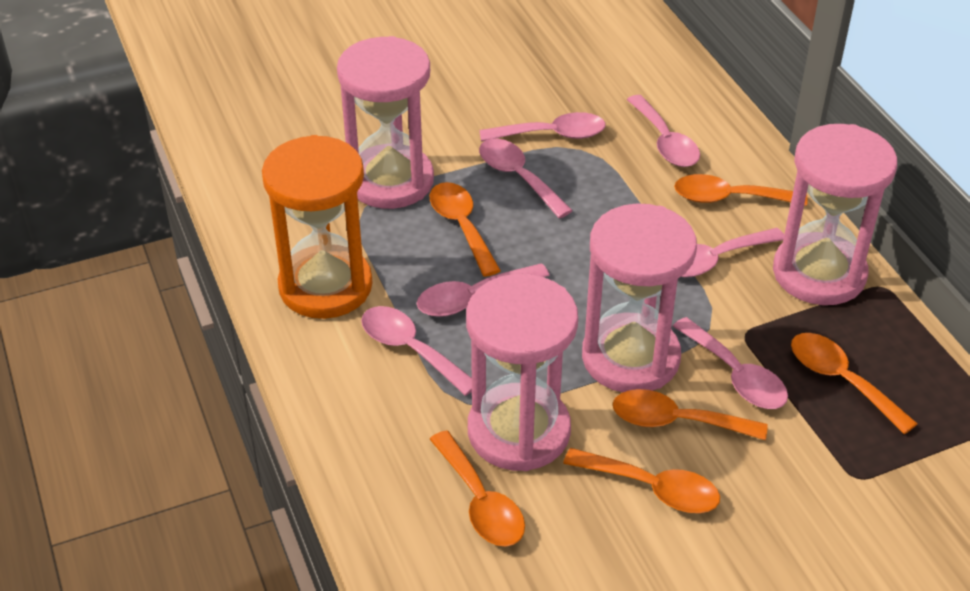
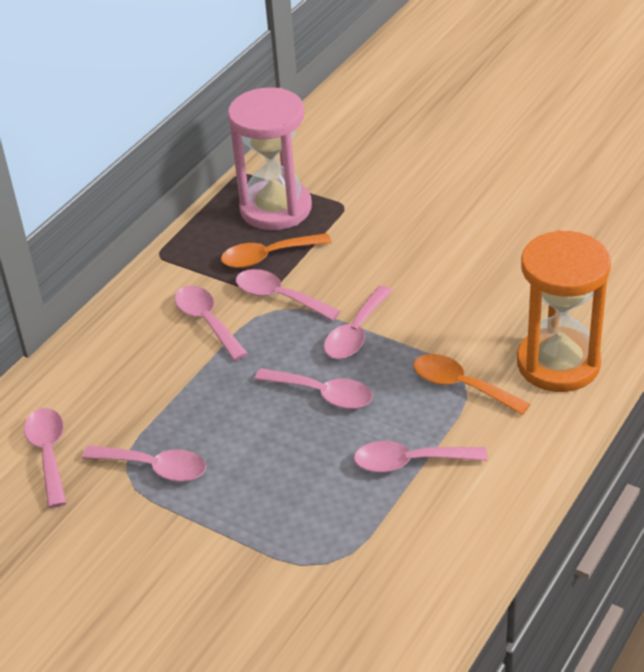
orange spoon: 6 -> 2
pink hourglass: 4 -> 1

